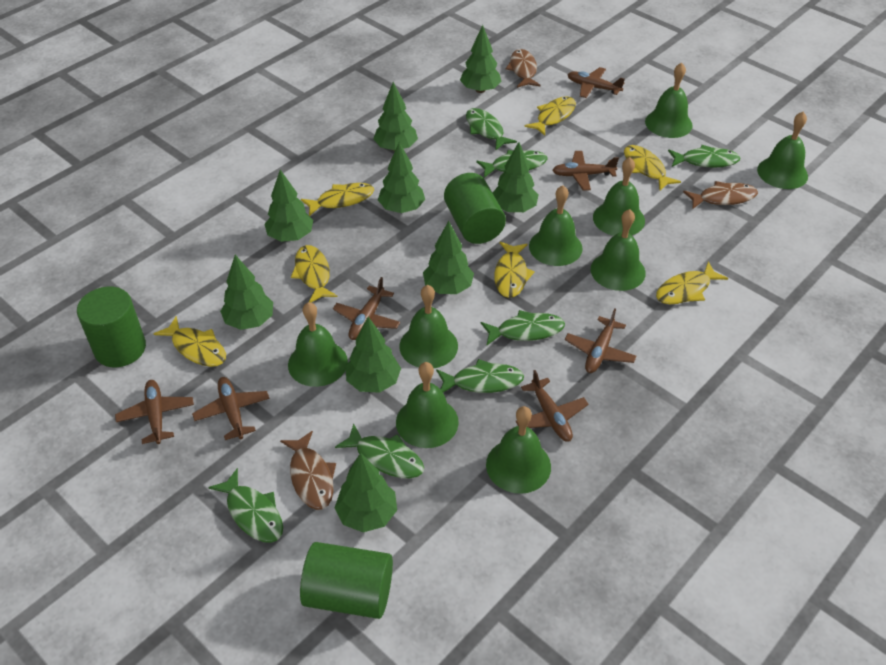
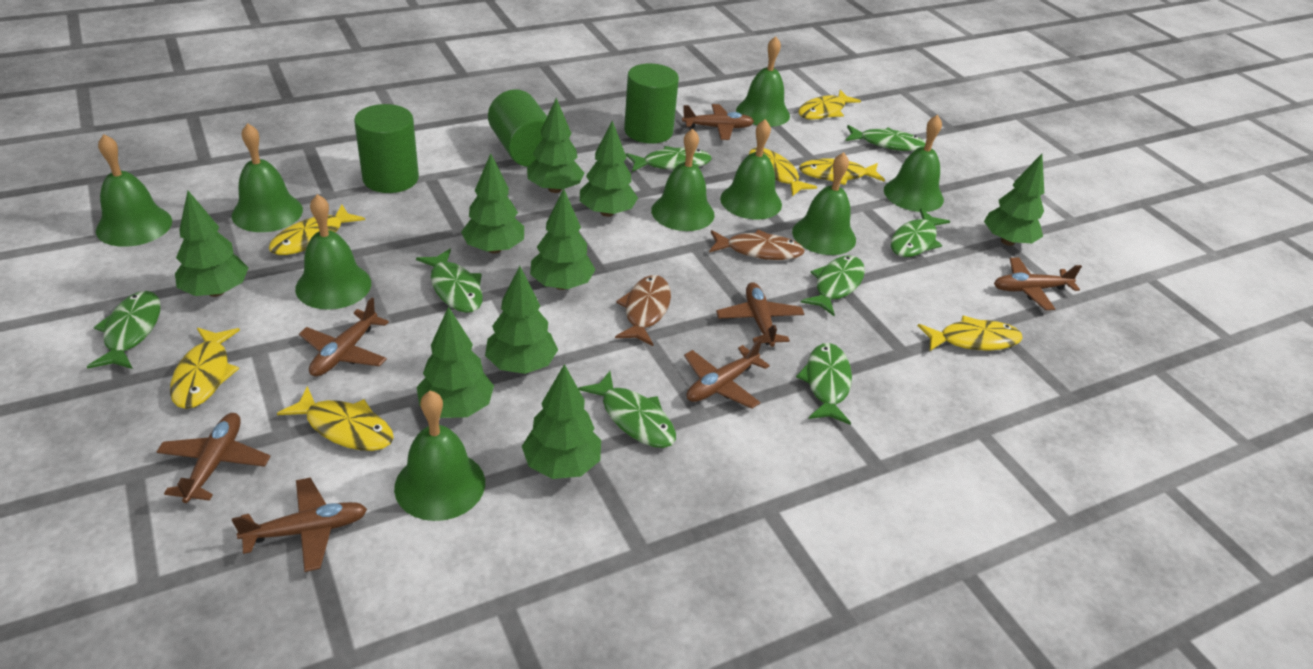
brown fish: 3 -> 2
green fish: 7 -> 8

